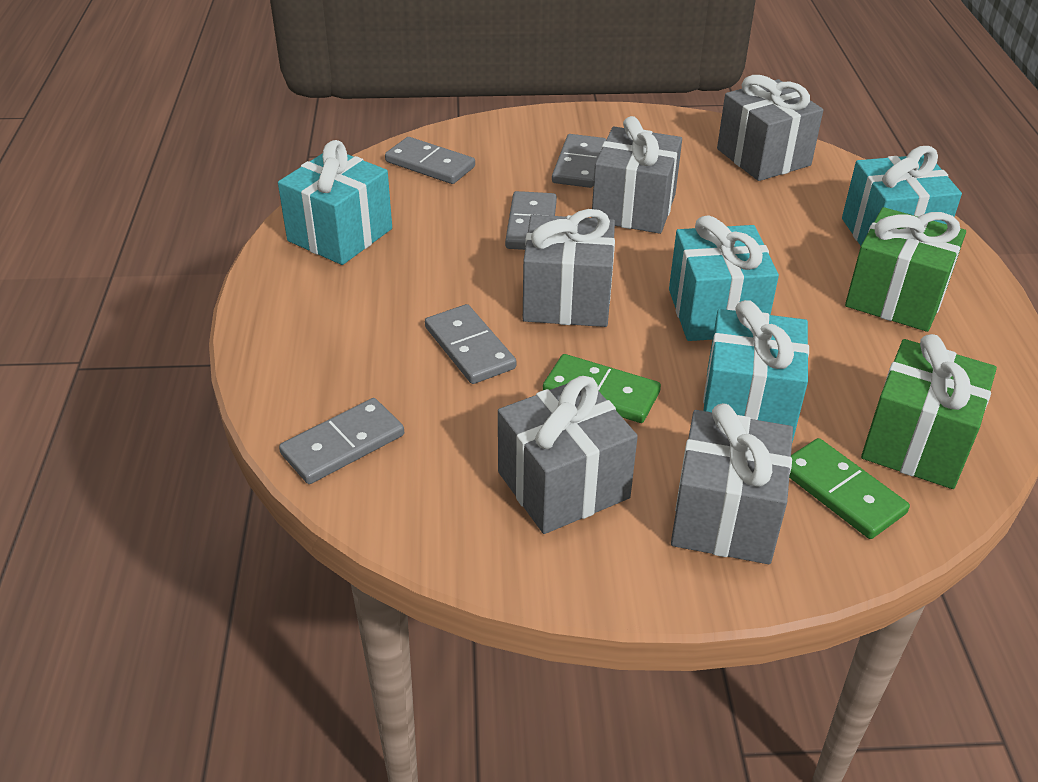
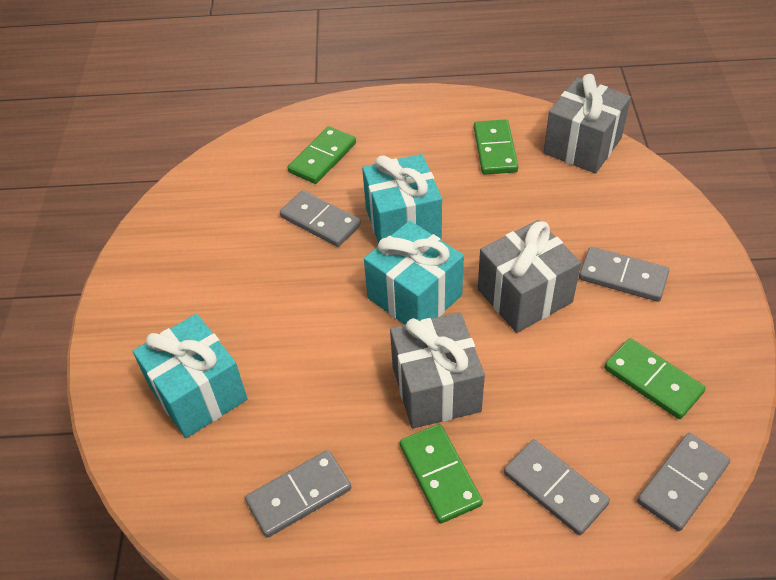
green domino: 2 -> 4
green gift: 2 -> 0
grey gift: 5 -> 3
turquoise gift: 4 -> 3

